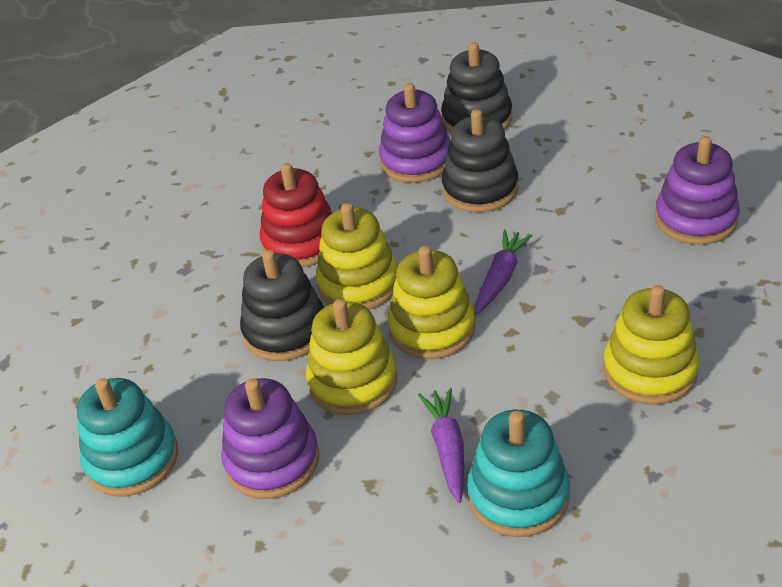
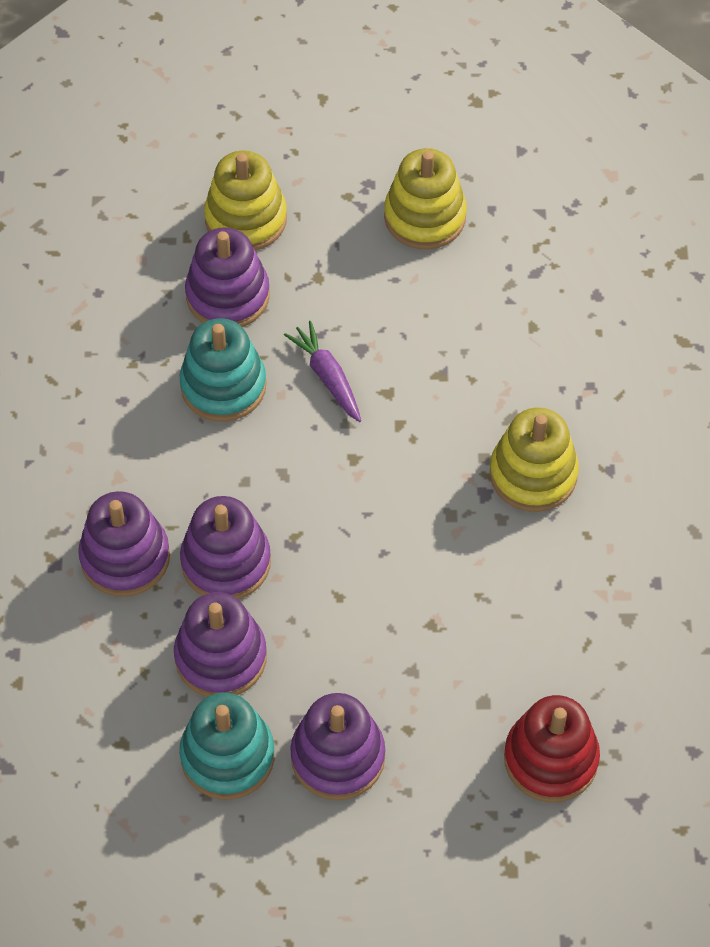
black stacking toy: 3 -> 0
purple carrot: 2 -> 1
purple stacking toy: 3 -> 5
yellow stacking toy: 4 -> 3

